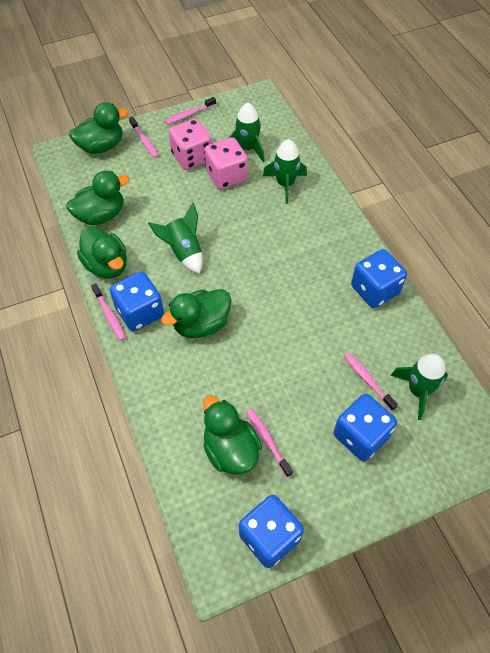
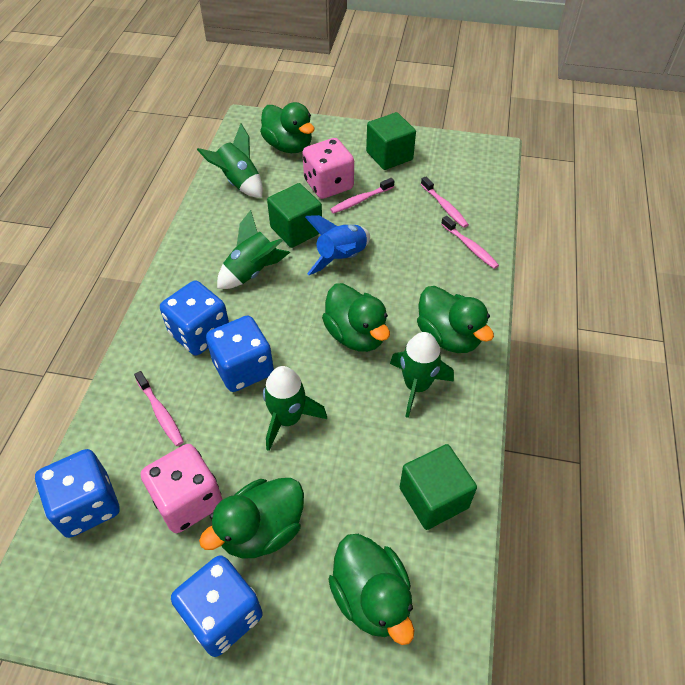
blue rocket: 0 -> 1
green cube: 0 -> 3
pink toothbrush: 5 -> 4

